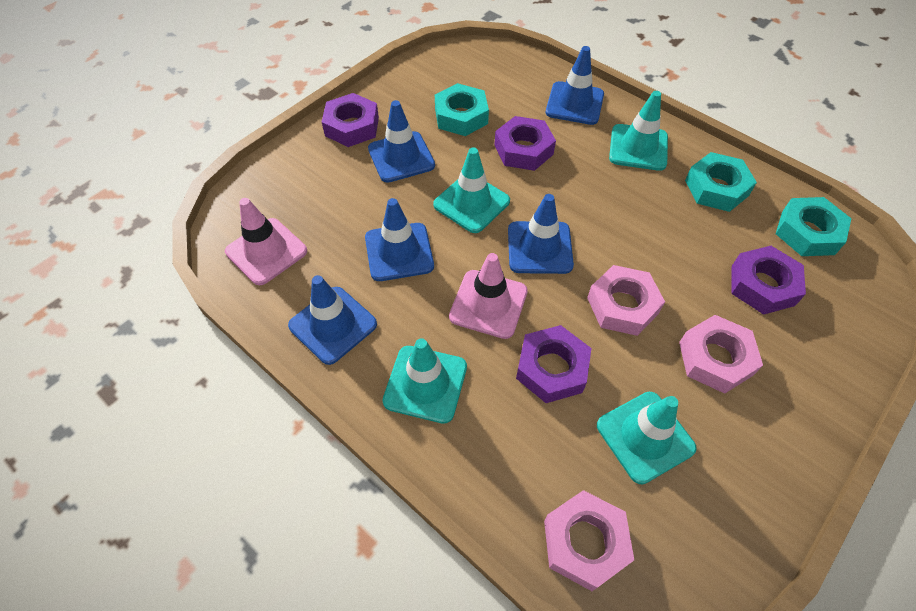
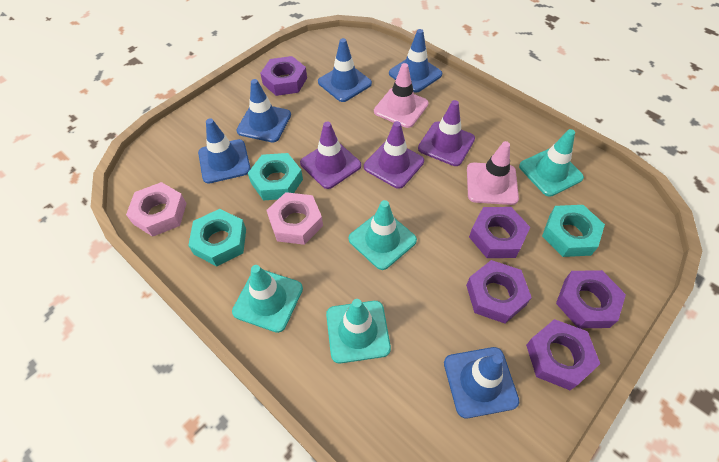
pink nut: 3 -> 2
purple nut: 4 -> 5
purple traffic cone: 0 -> 3

